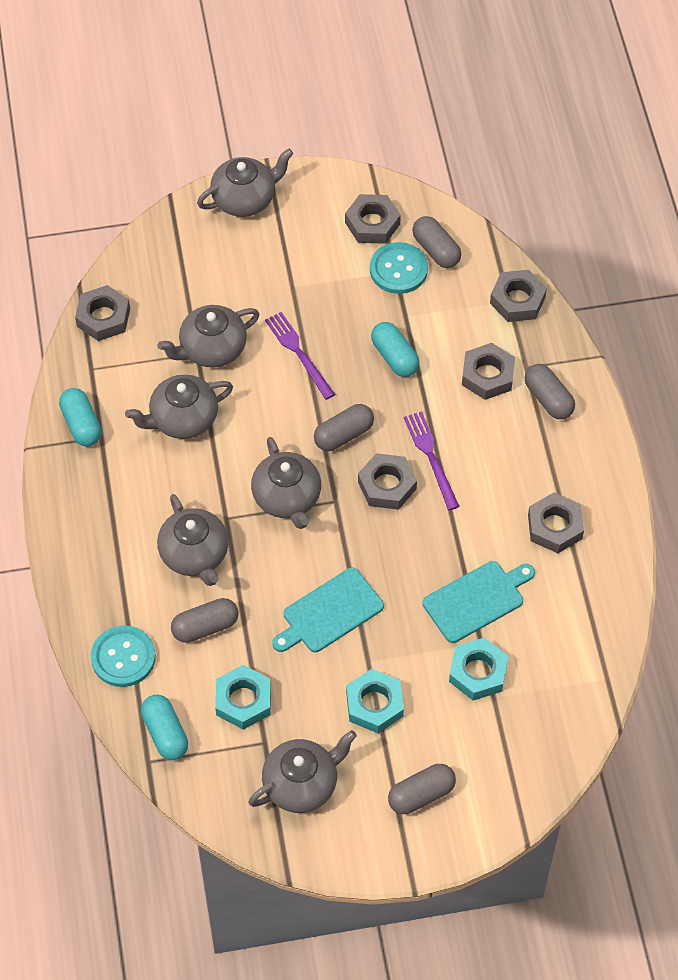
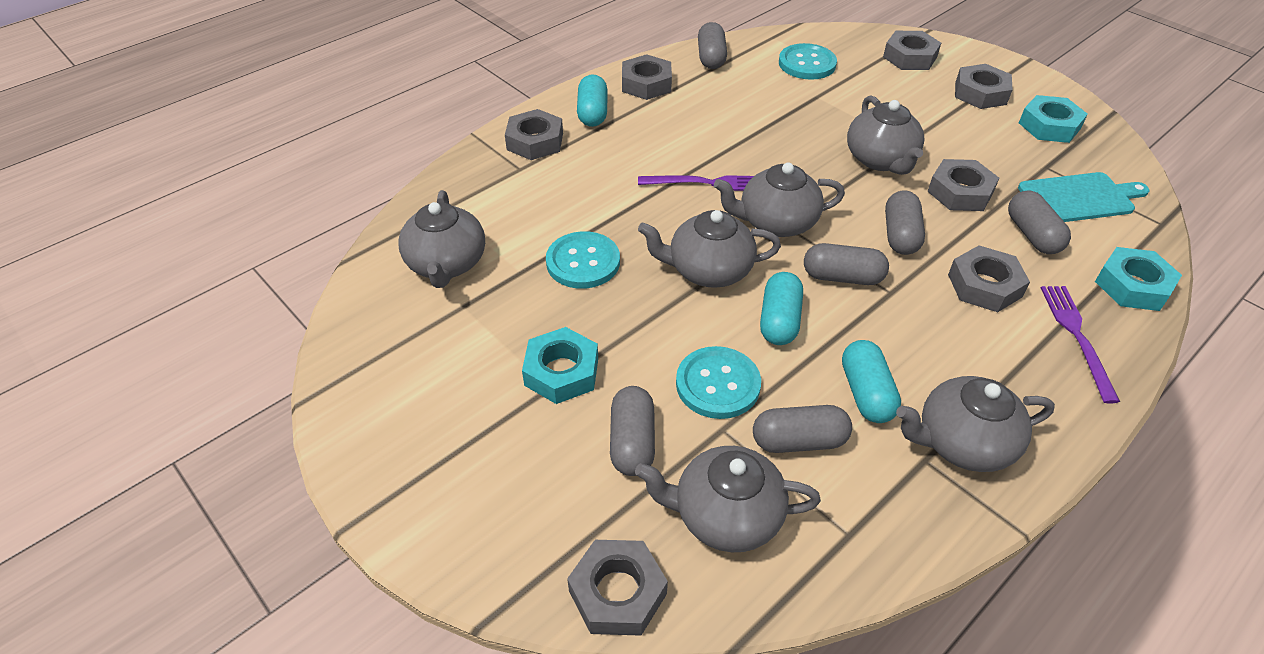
grey capsule: 5 -> 6
grey nut: 6 -> 7
turquoise button: 2 -> 3
turquoise cutting board: 2 -> 1

